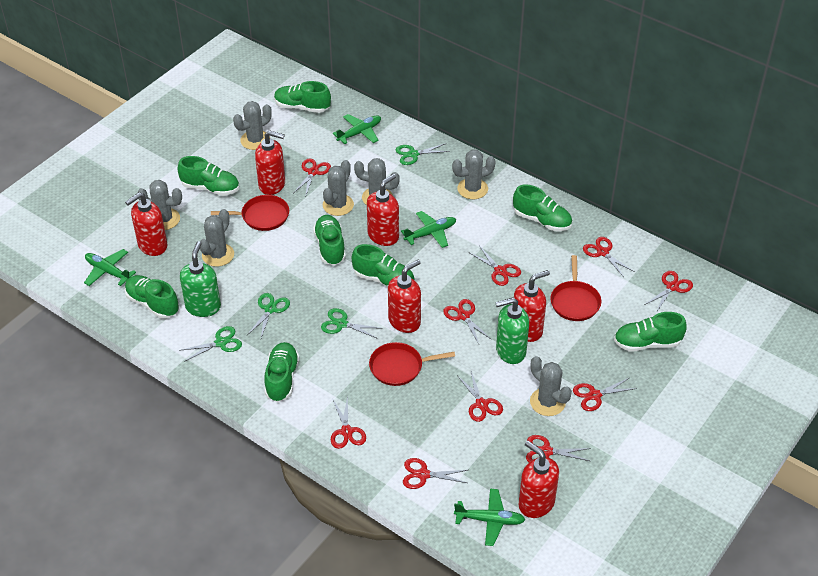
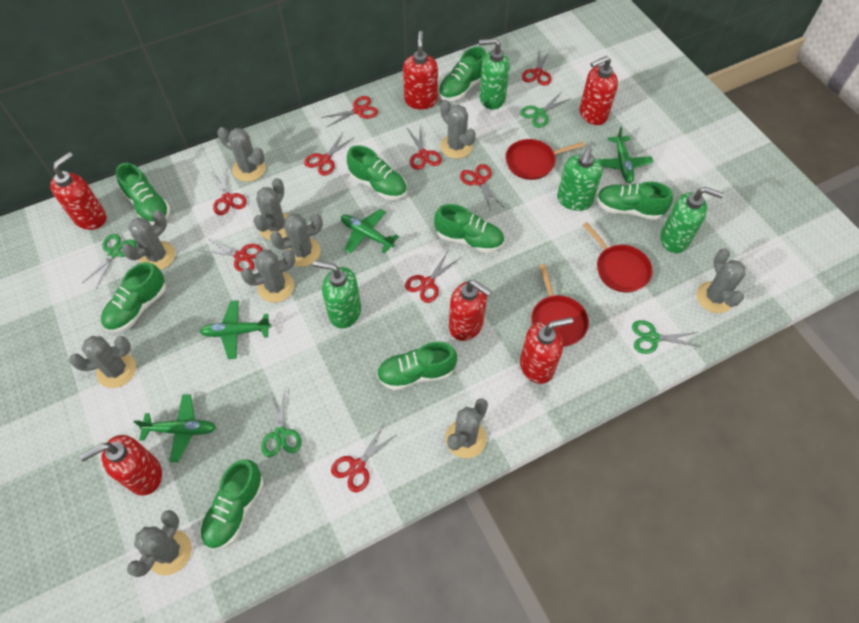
green soap dispenser: 2 -> 4
grey cactus: 7 -> 10
red scissors: 10 -> 9

